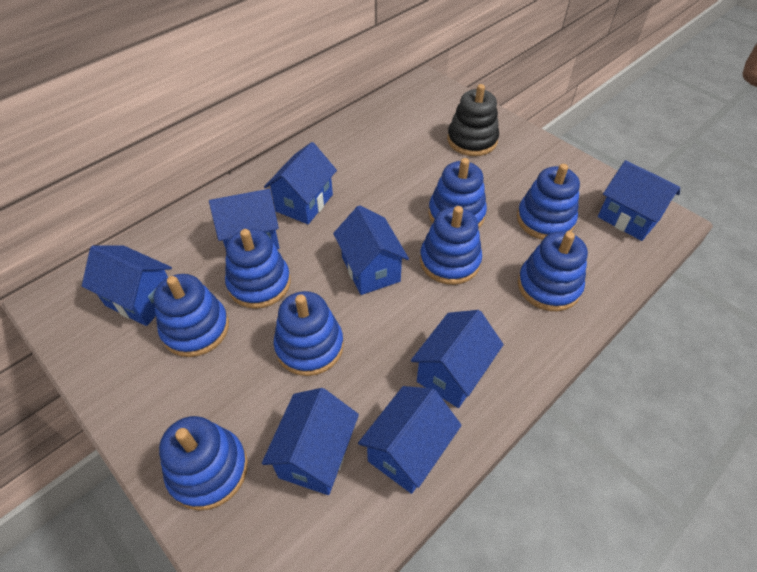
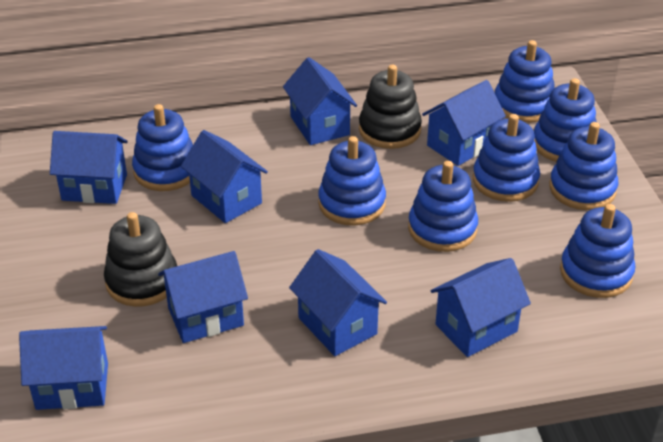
black stacking toy: 1 -> 2

